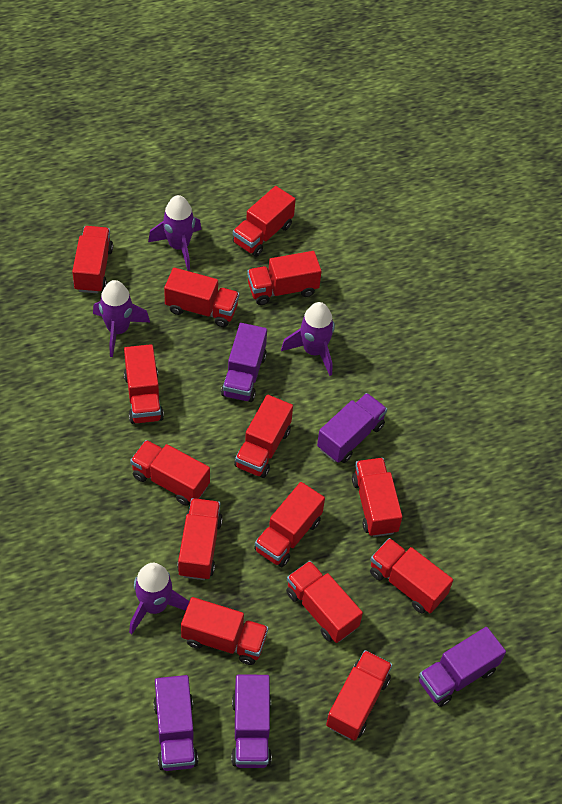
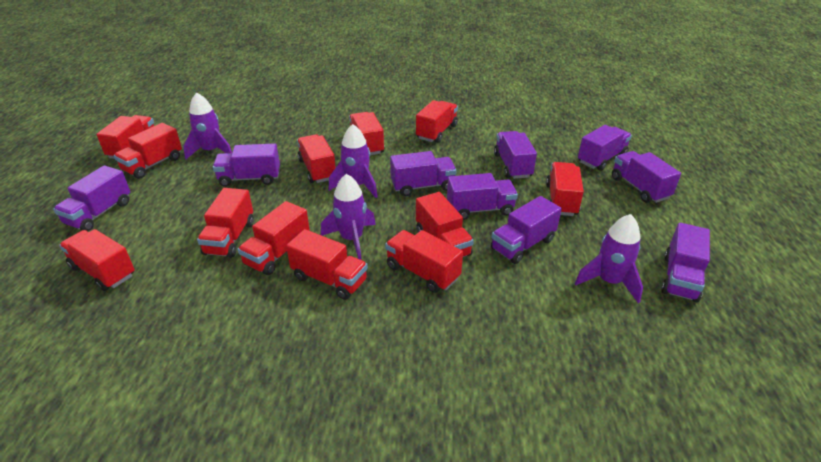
purple truck: 5 -> 9
red truck: 14 -> 12

